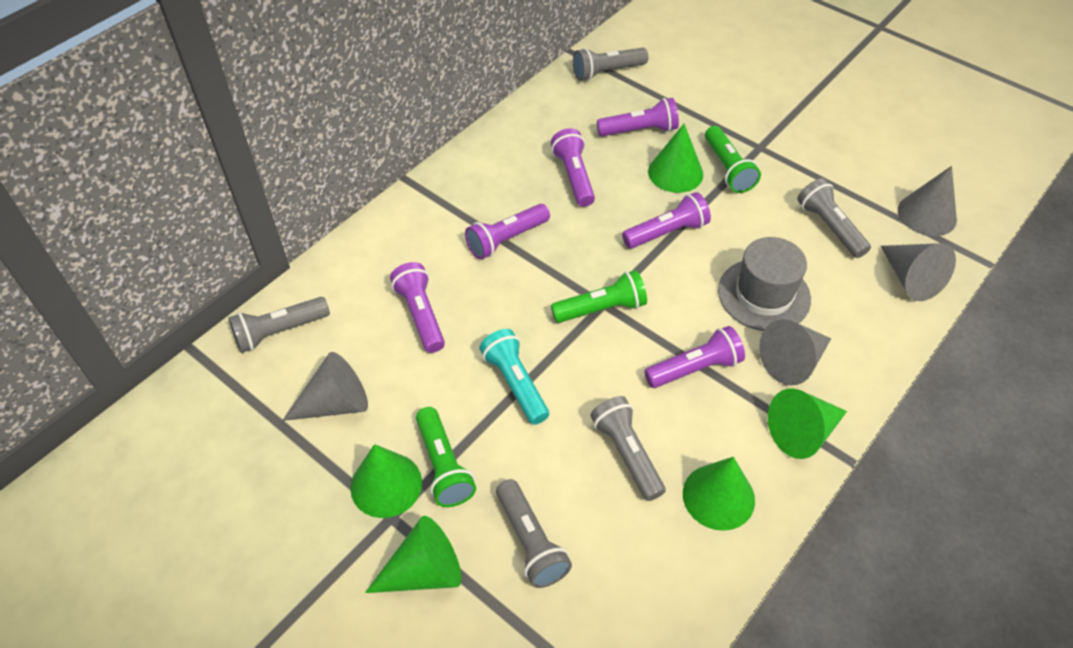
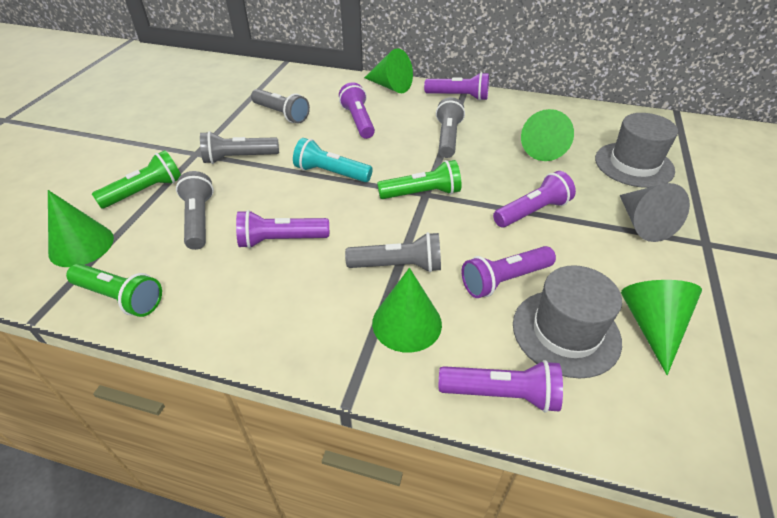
grey cone: 4 -> 1
grey hat: 1 -> 2

